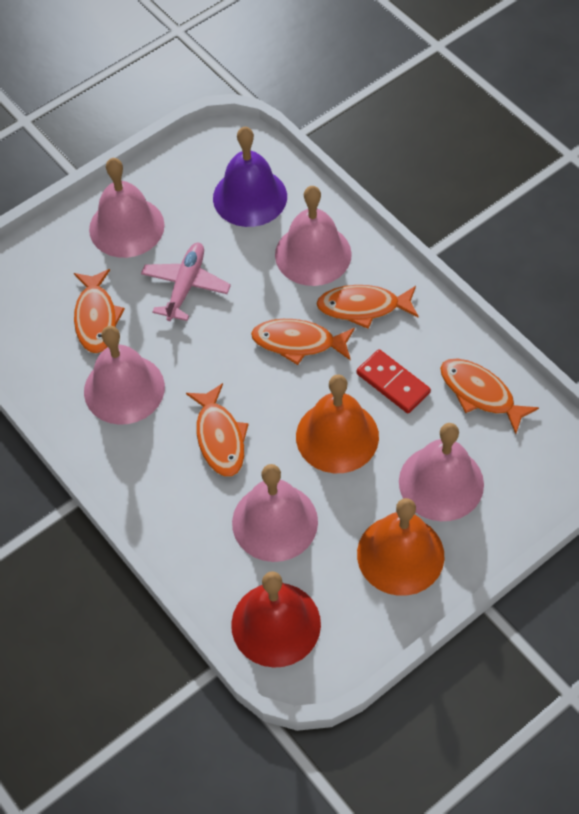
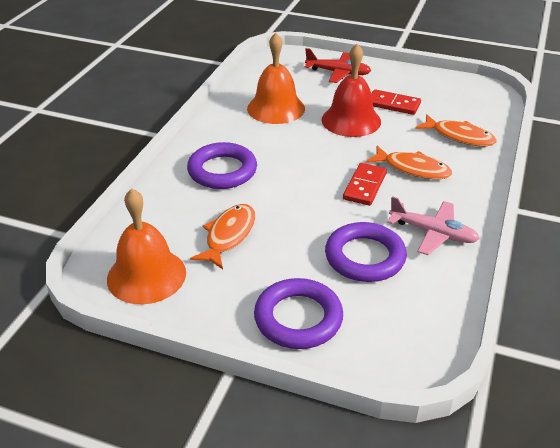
orange fish: 5 -> 3
pink bell: 5 -> 0
purple bell: 1 -> 0
purple ring: 0 -> 3
red domino: 1 -> 2
red plane: 0 -> 1

